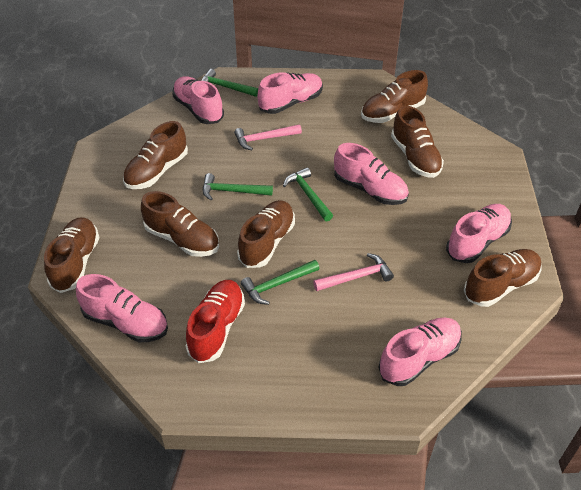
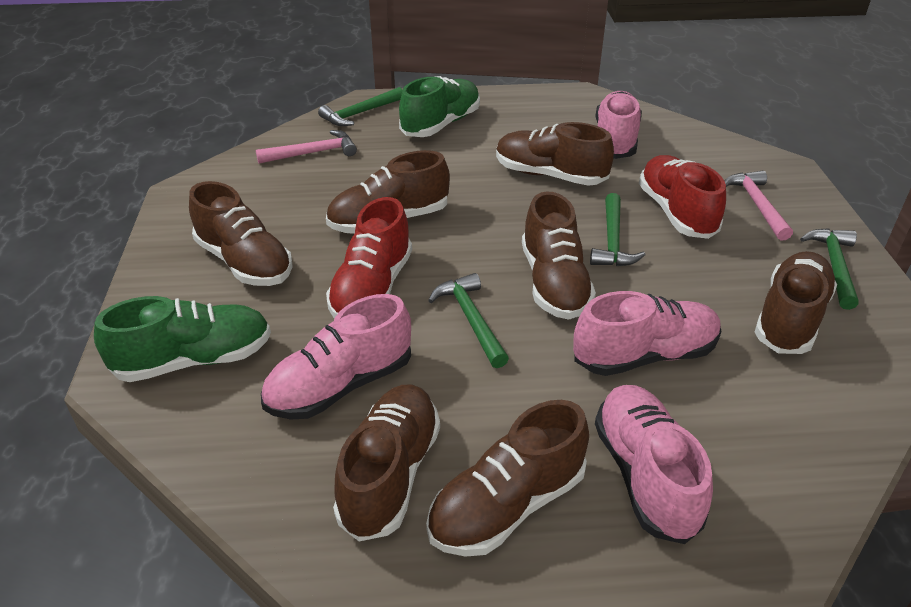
green shoe: 0 -> 2
pink shoe: 6 -> 4
red shoe: 1 -> 2

